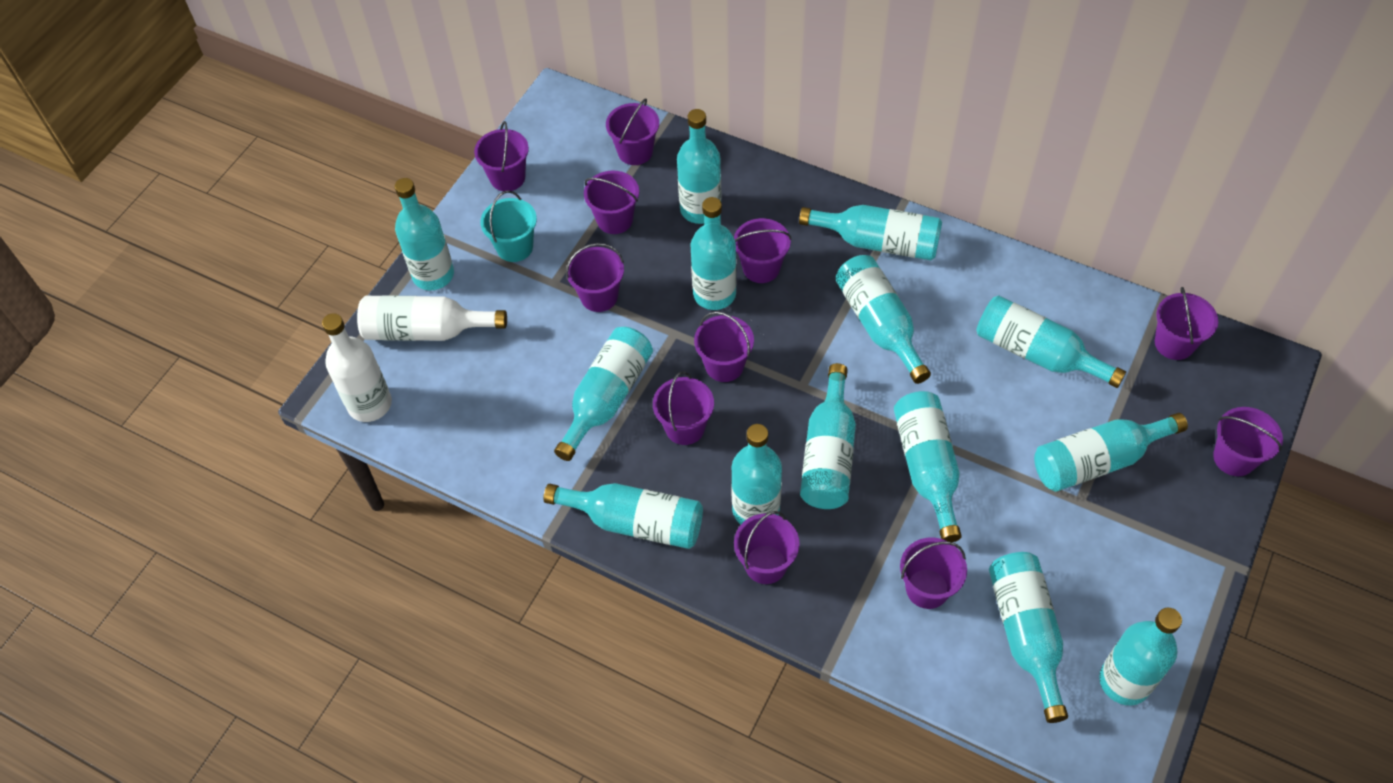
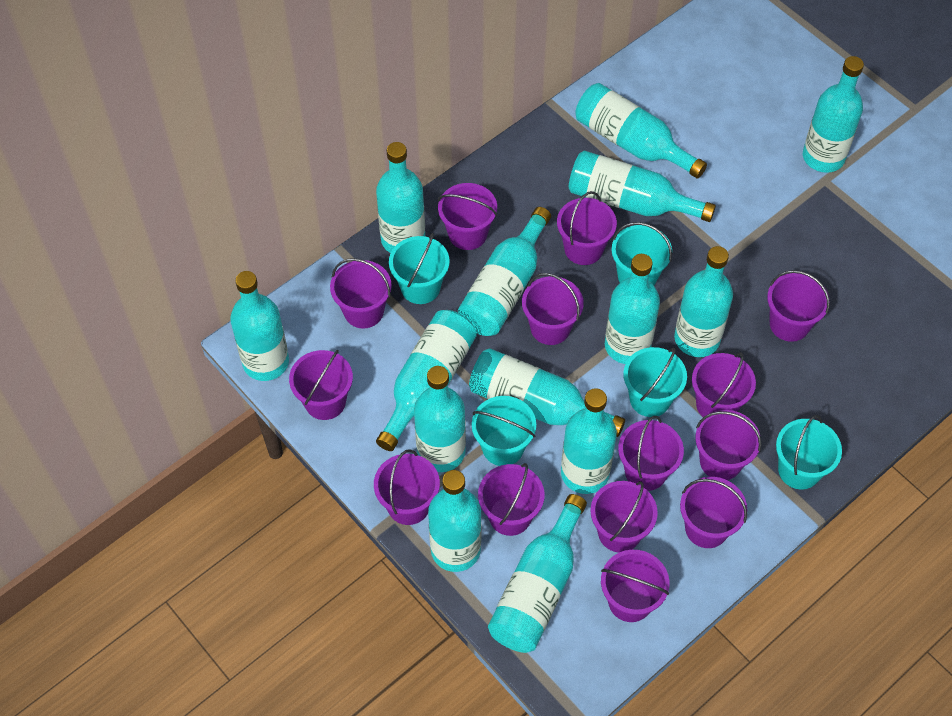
purple bucket: 11 -> 14
turquoise bucket: 1 -> 5
white bottle: 2 -> 0

